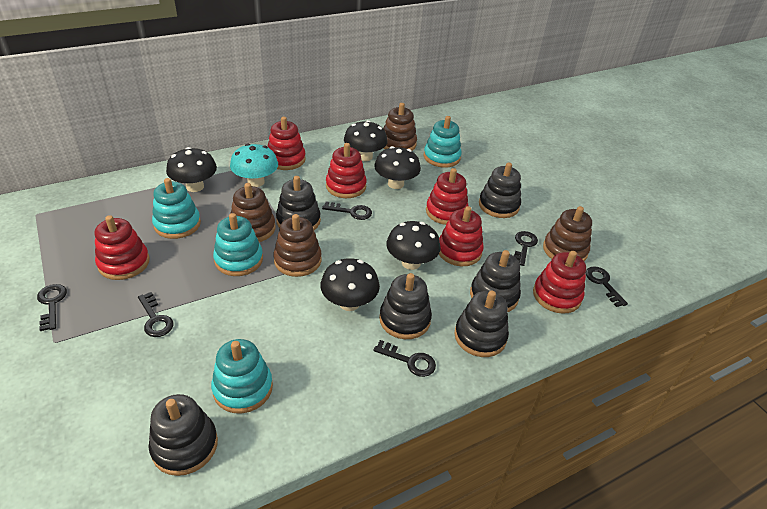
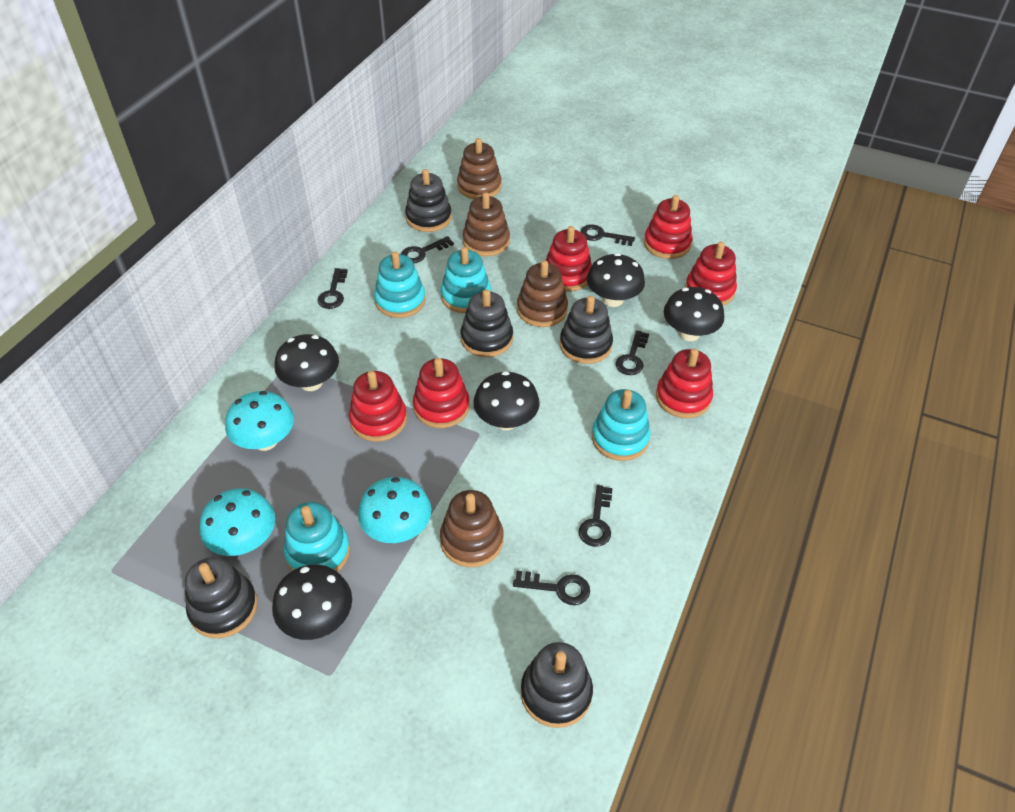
black stacking toy: 6 -> 5
turquoise mushroom: 1 -> 3

